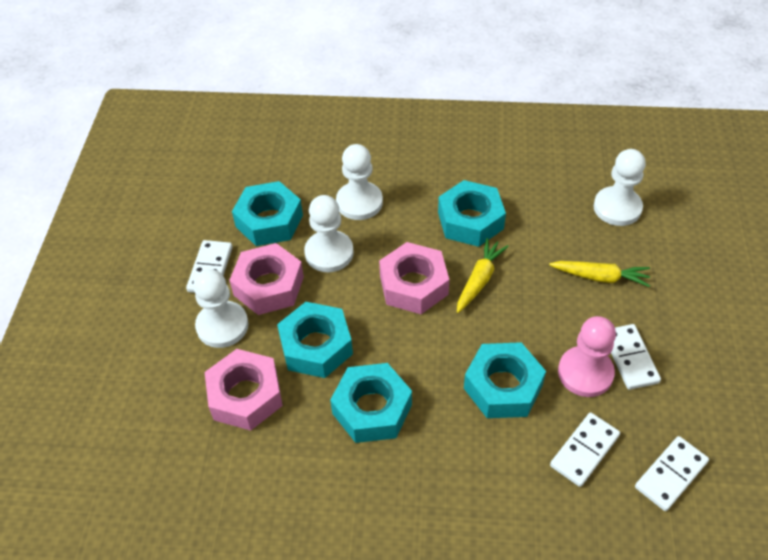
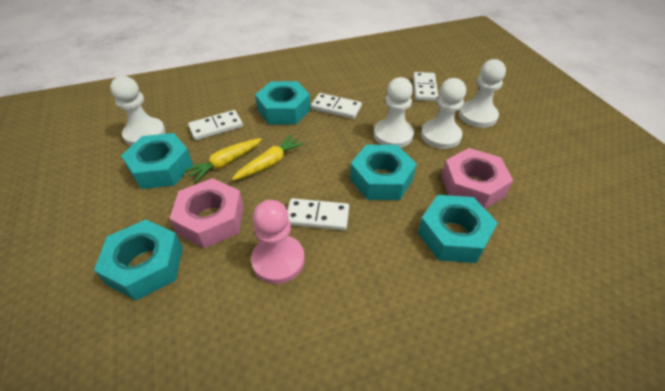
pink nut: 3 -> 2

